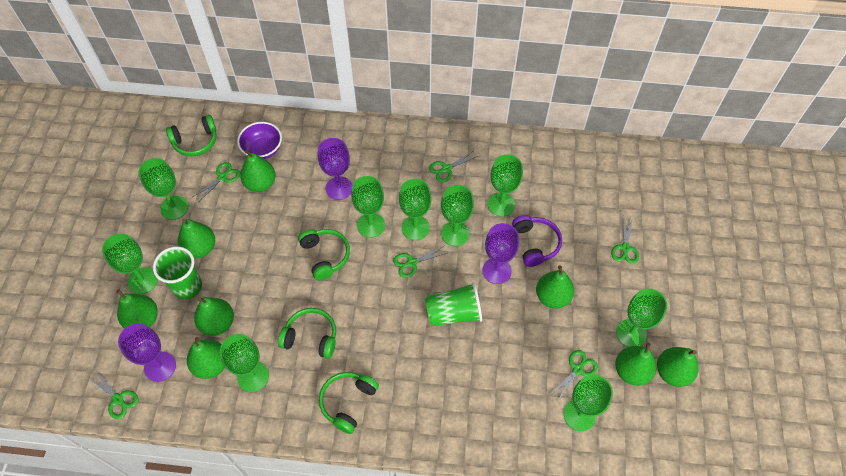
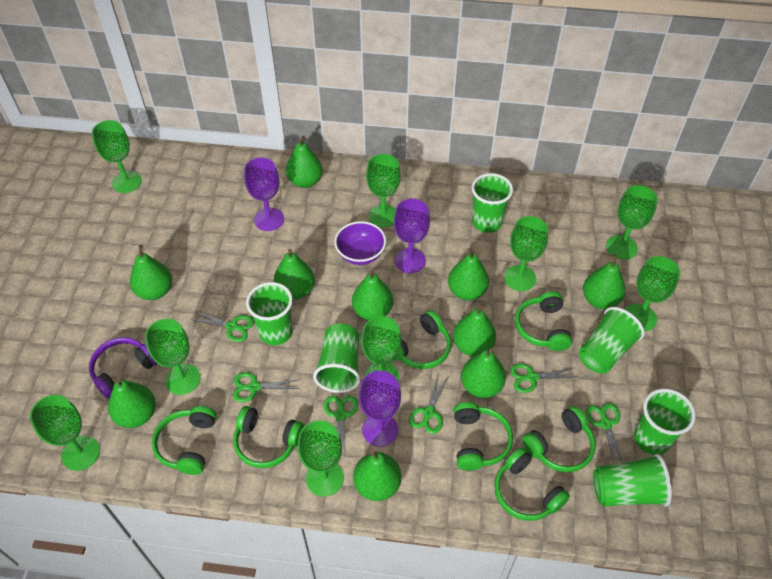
green cup: 2 -> 6
green headphones: 4 -> 7
green pear: 8 -> 10

